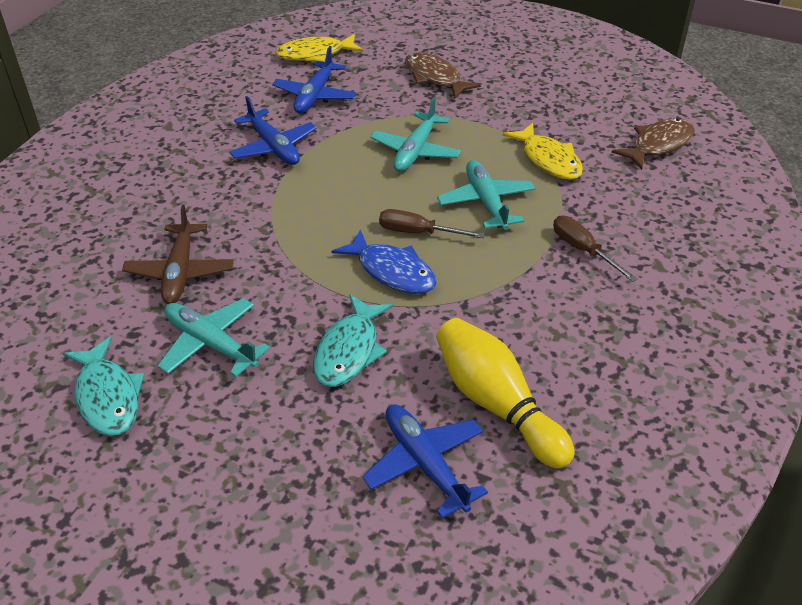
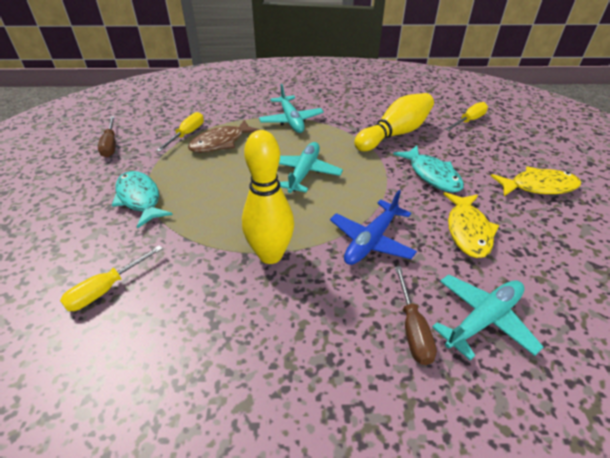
blue fish: 1 -> 0
blue plane: 3 -> 1
brown fish: 2 -> 1
brown plane: 1 -> 0
yellow bowling pin: 1 -> 2
yellow screwdriver: 0 -> 3

